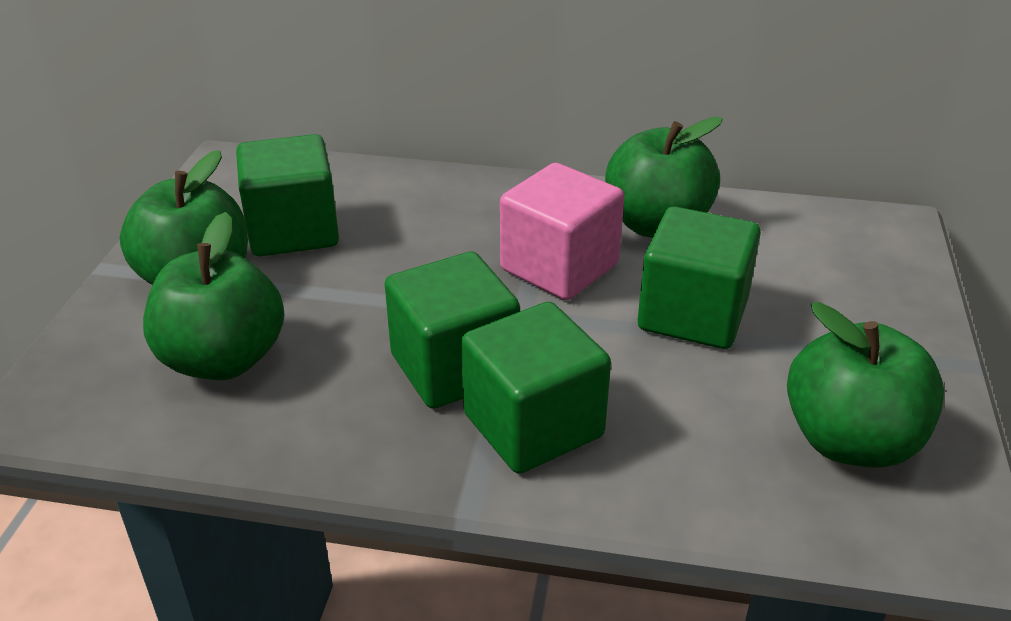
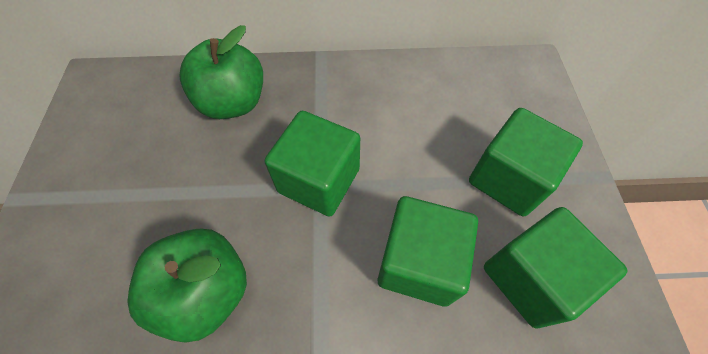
green apple: 4 -> 2
pink cube: 1 -> 0

